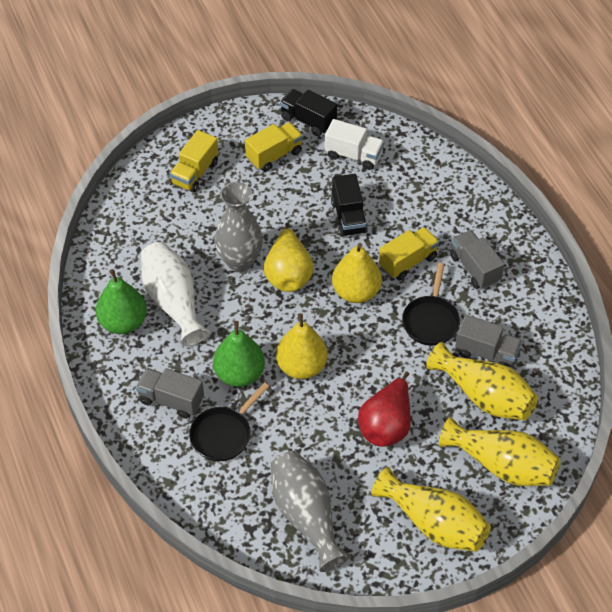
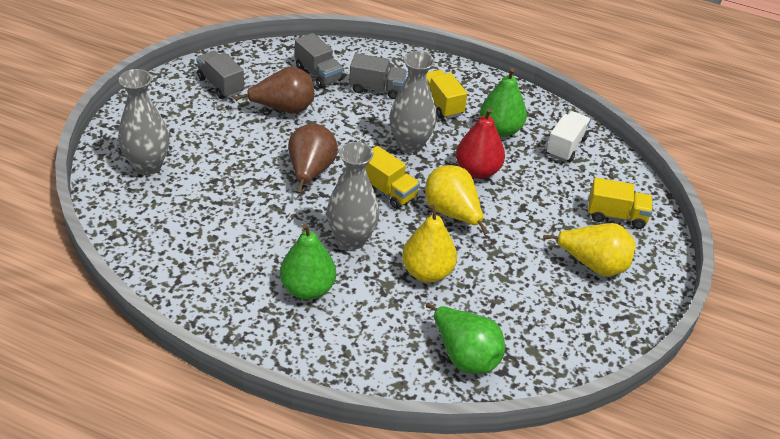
black pan: 2 -> 0
black truck: 2 -> 0
brown pear: 0 -> 2
green pear: 2 -> 3
grey vase: 2 -> 3
white vase: 1 -> 0
yellow vase: 3 -> 0

